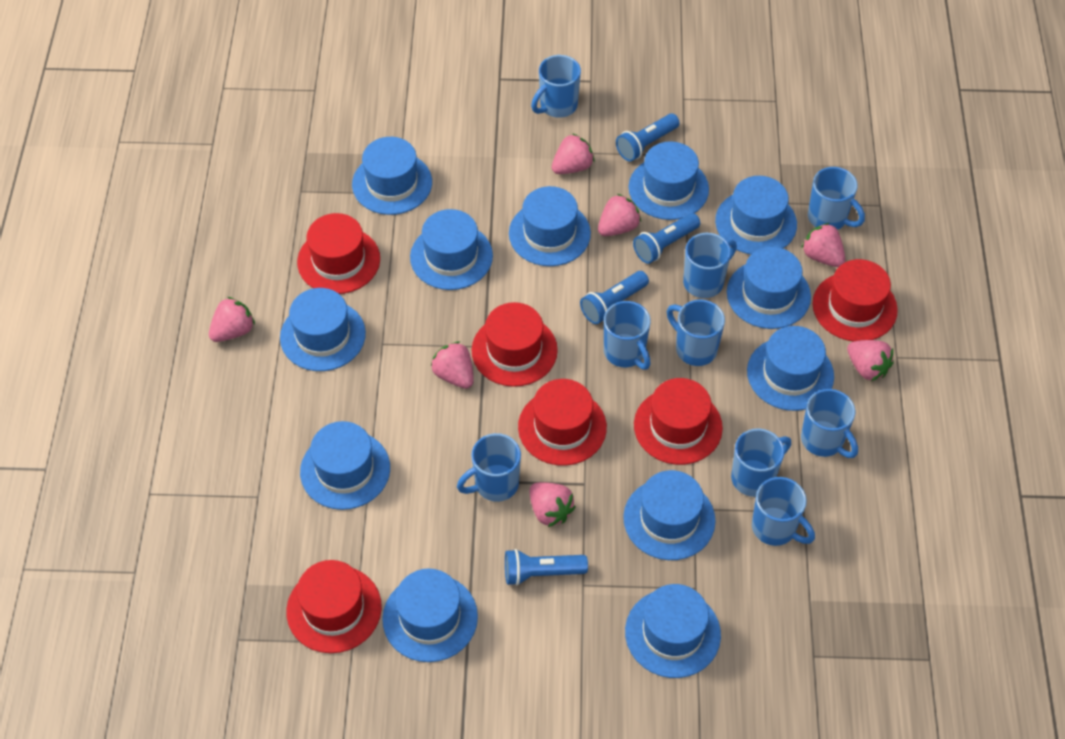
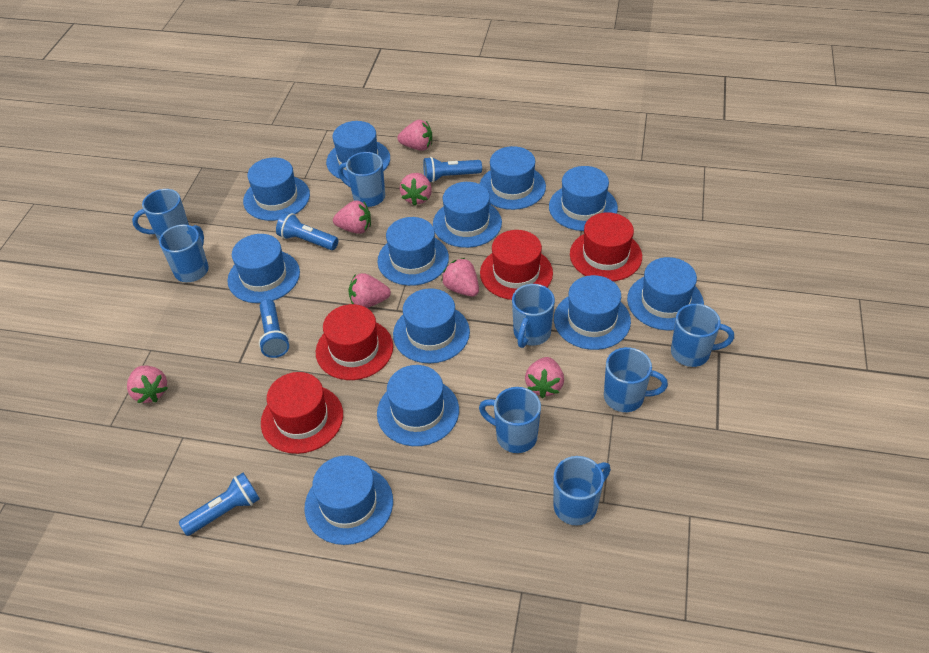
blue mug: 9 -> 8
red hat: 6 -> 4

